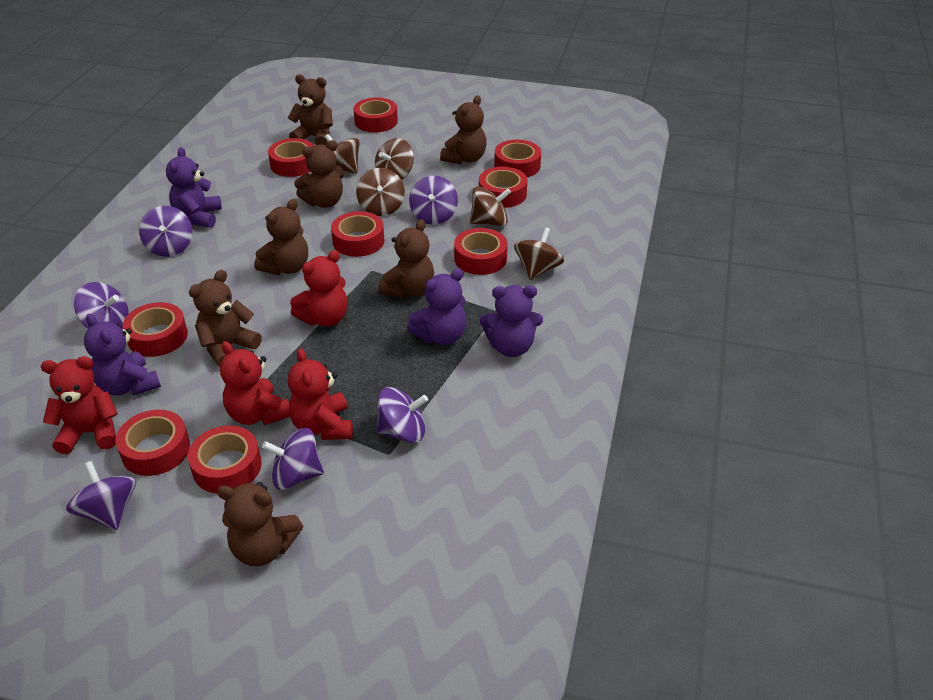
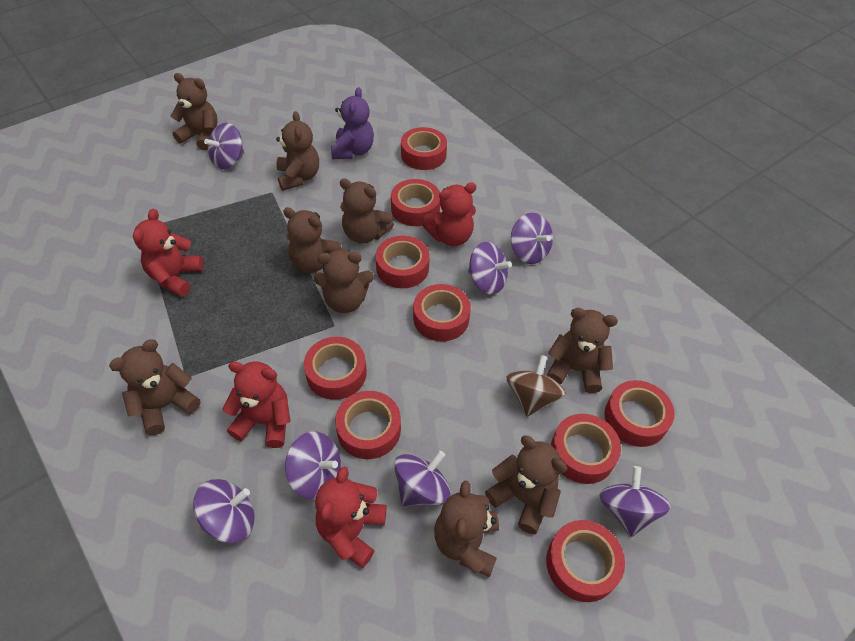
brown spinning top: 5 -> 1
brown teddy bear: 7 -> 9
purple spinning top: 6 -> 7
purple teddy bear: 4 -> 1

